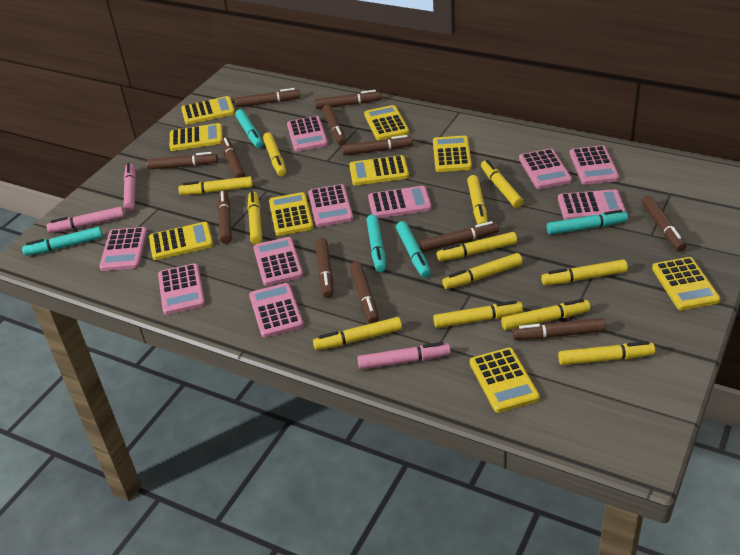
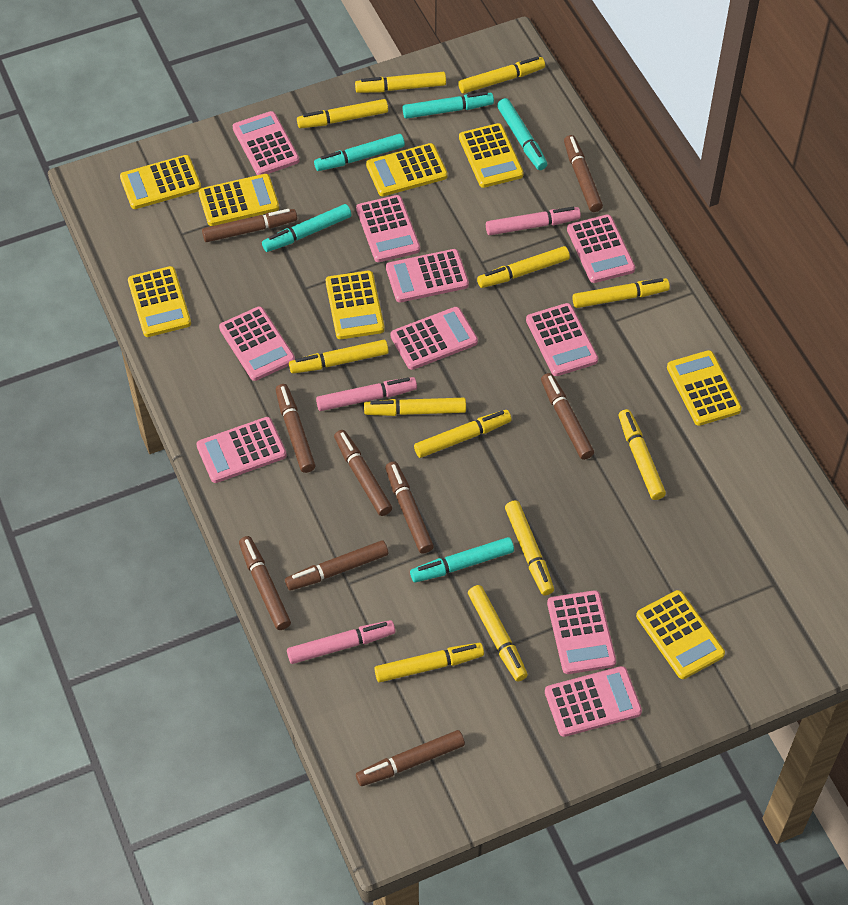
brown marker: 12 -> 9
yellow calculator: 9 -> 8

